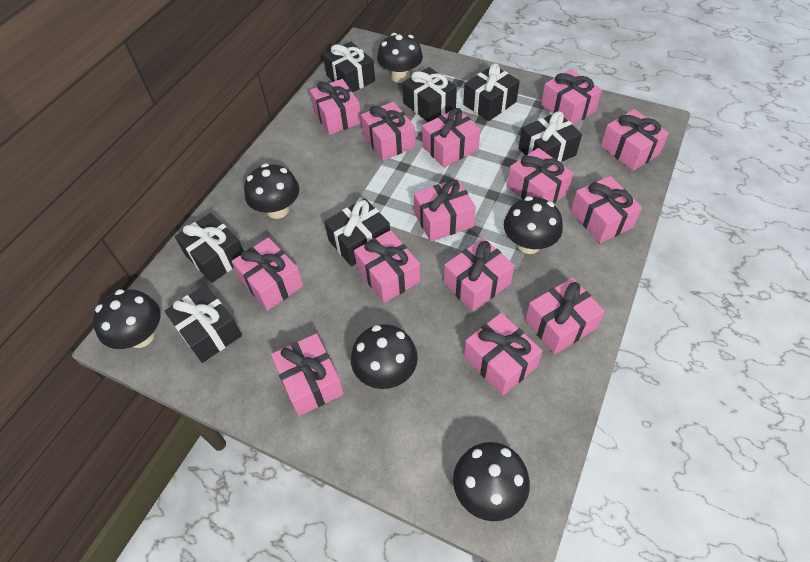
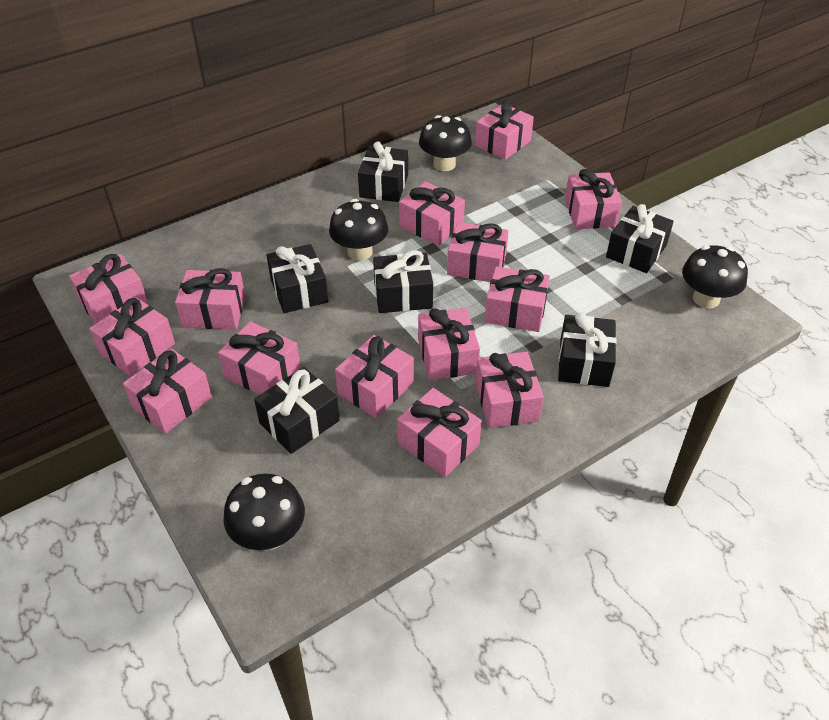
black gift: 7 -> 6
black mushroom: 6 -> 4

